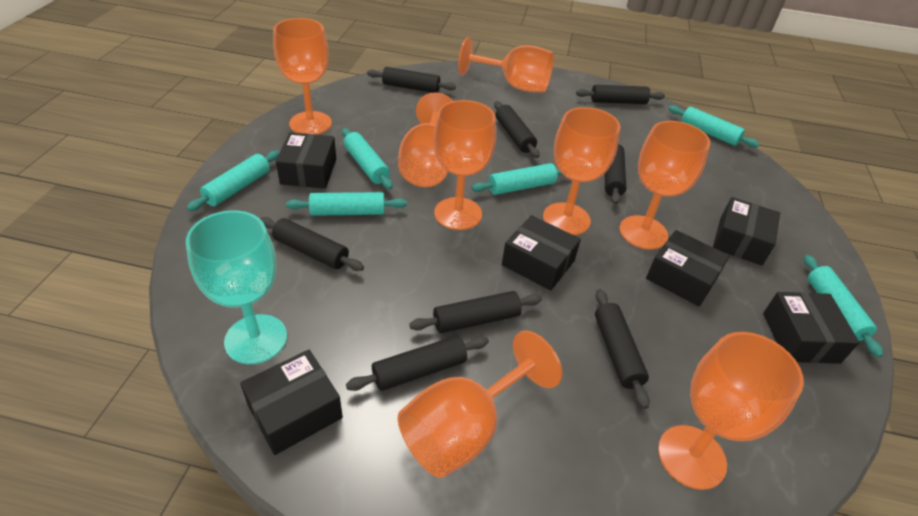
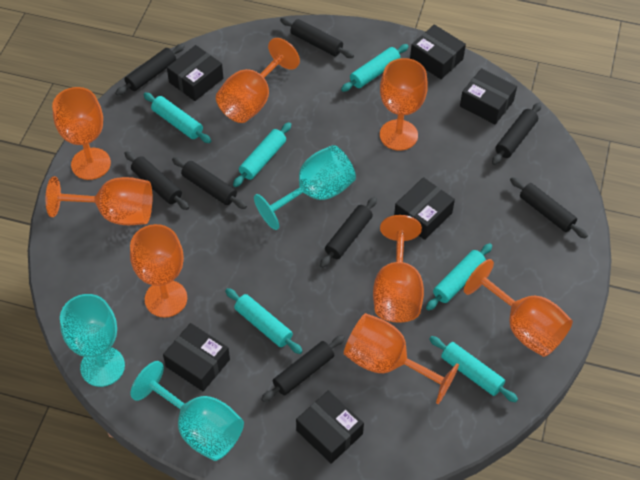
turquoise goblet: 1 -> 3

